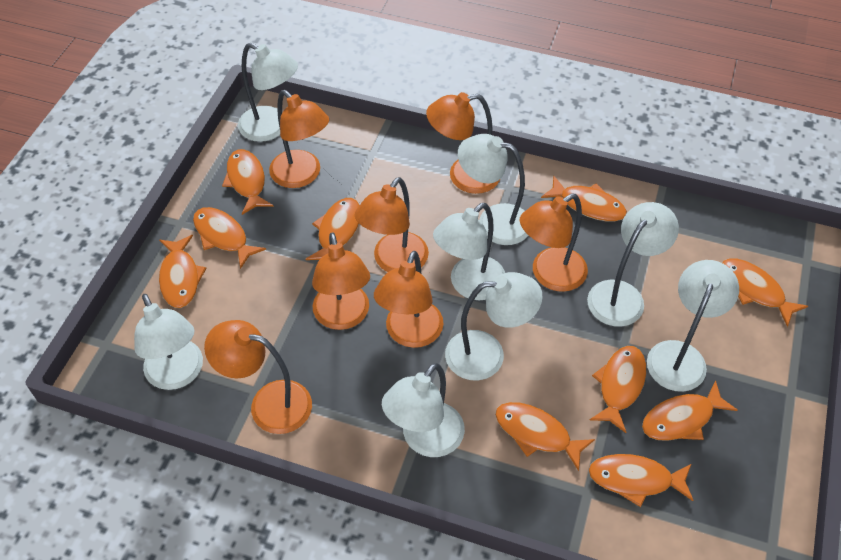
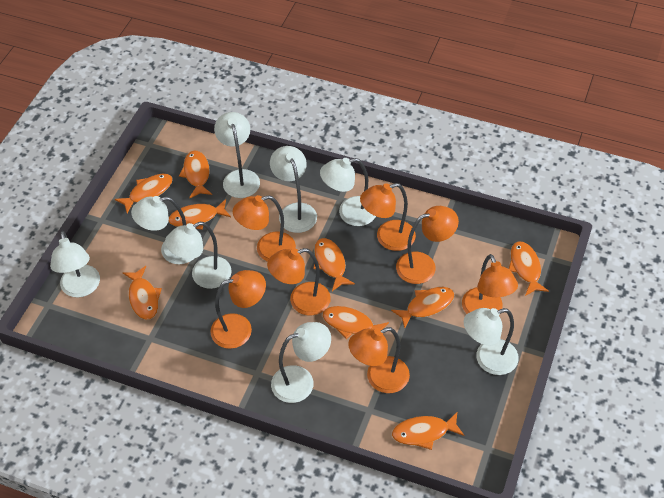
orange fish: 10 -> 9

